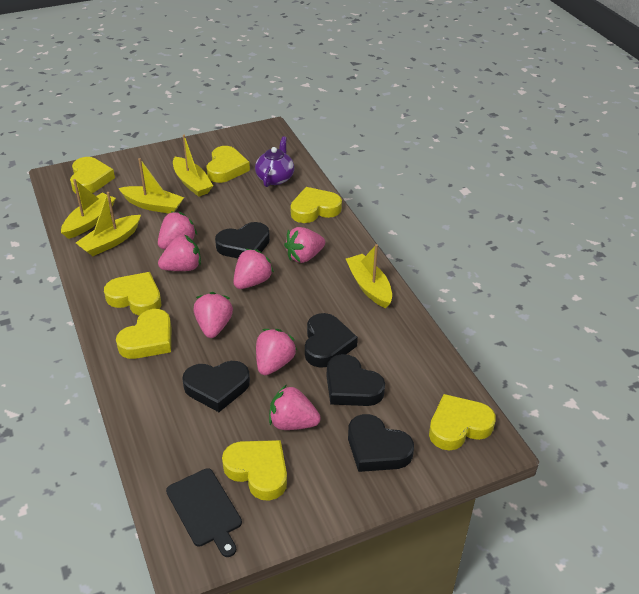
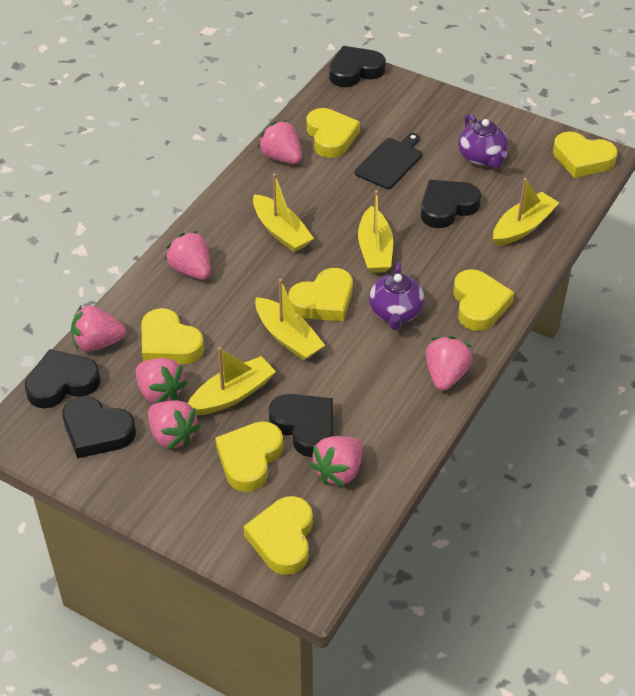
purple teapot: 1 -> 2

